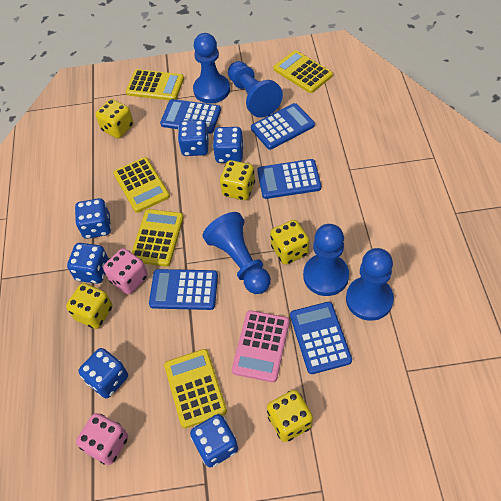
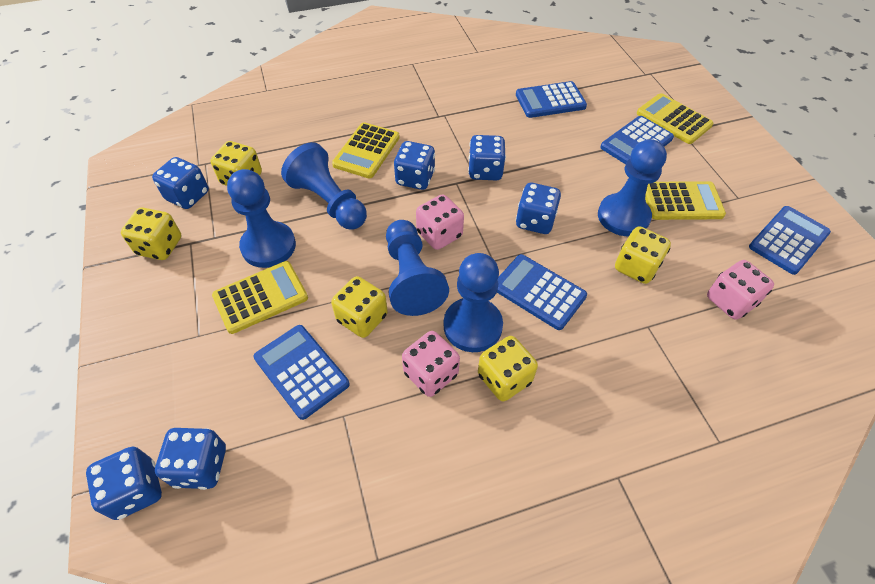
pink calculator: 1 -> 0
pink dice: 2 -> 3
yellow calculator: 5 -> 4

